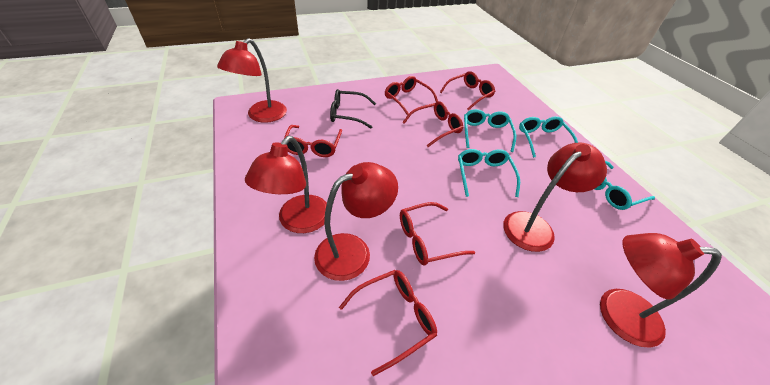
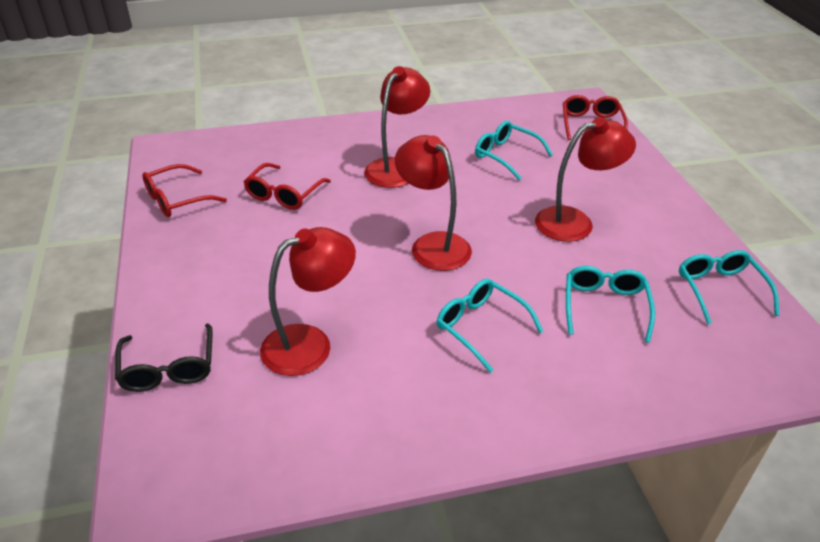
red glasses: 6 -> 3
red lamp: 5 -> 4

